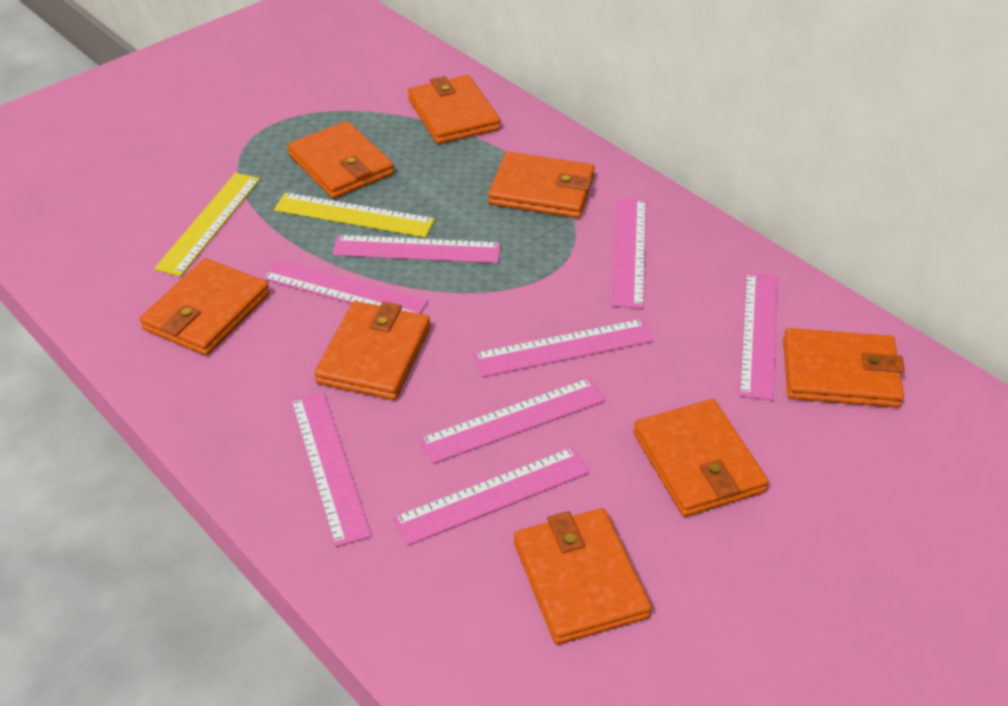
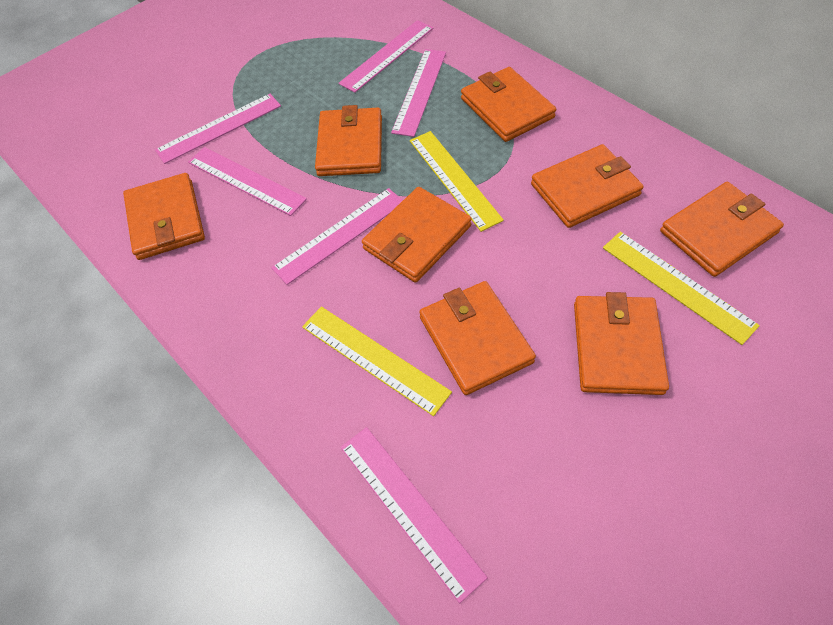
pink ruler: 8 -> 6
yellow ruler: 2 -> 3

